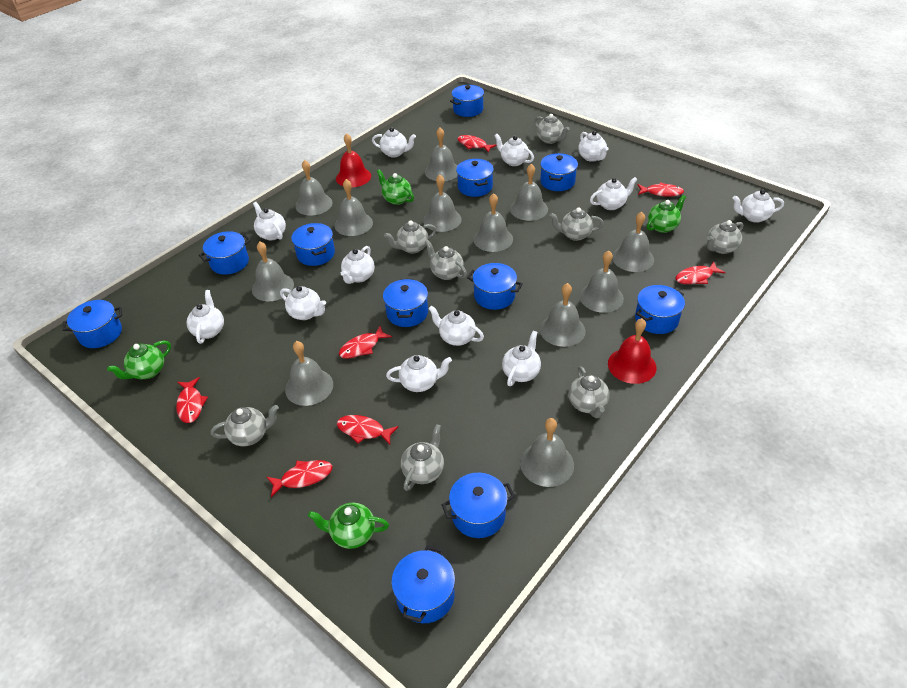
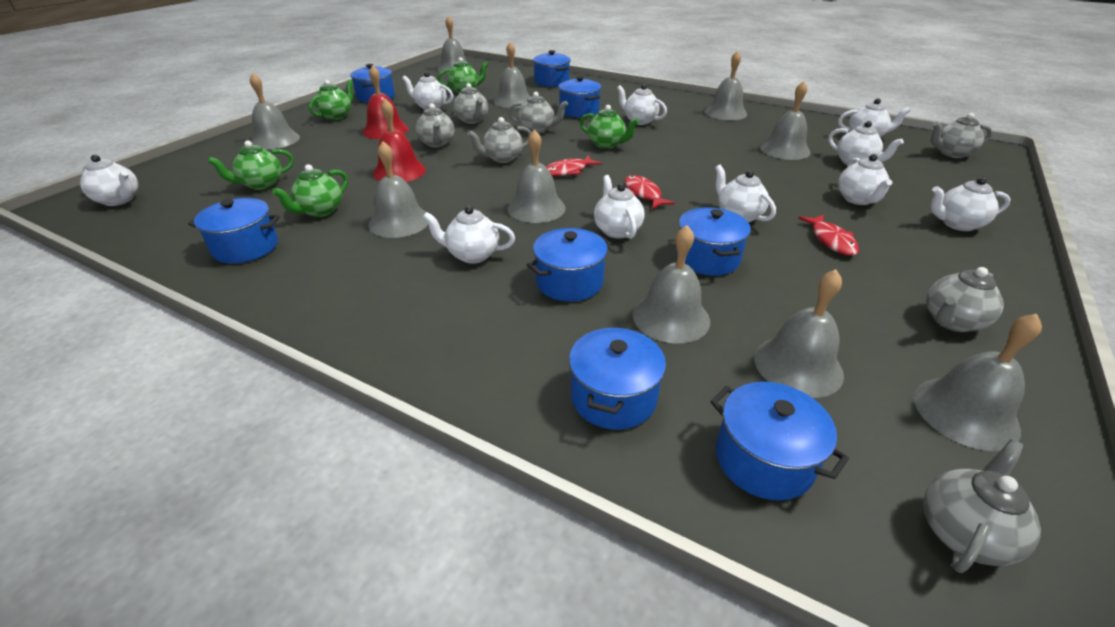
blue pot: 11 -> 8
green teapot: 4 -> 5
grey bell: 12 -> 10
grey teapot: 8 -> 7
red fish: 7 -> 3
white teapot: 12 -> 10

